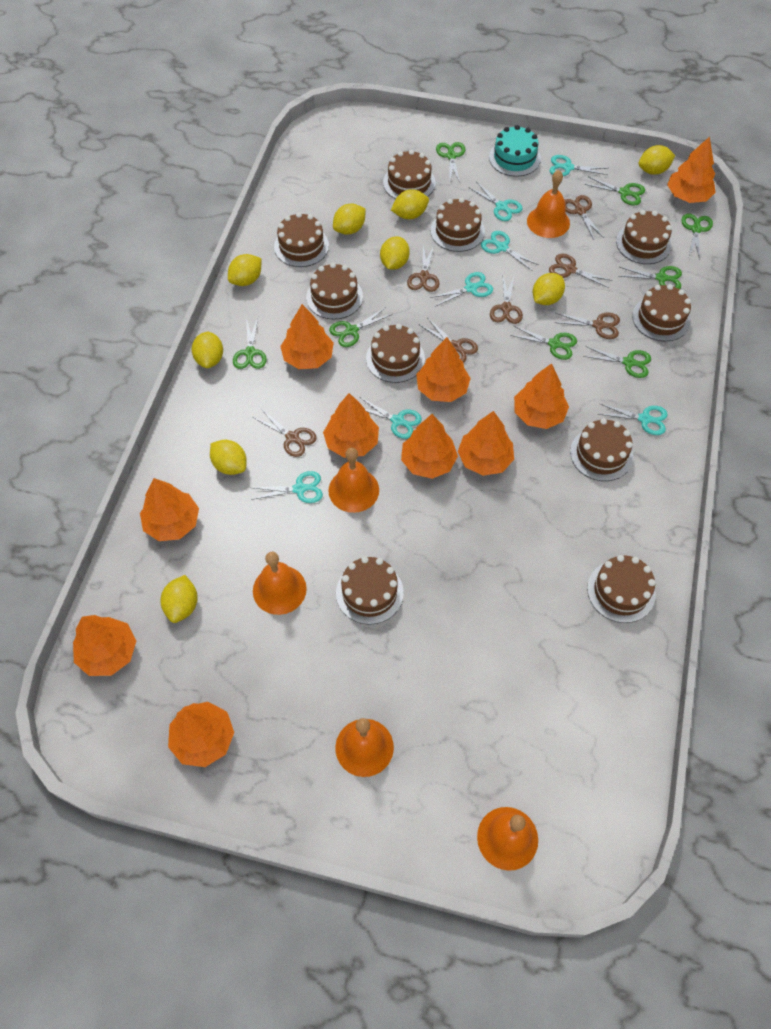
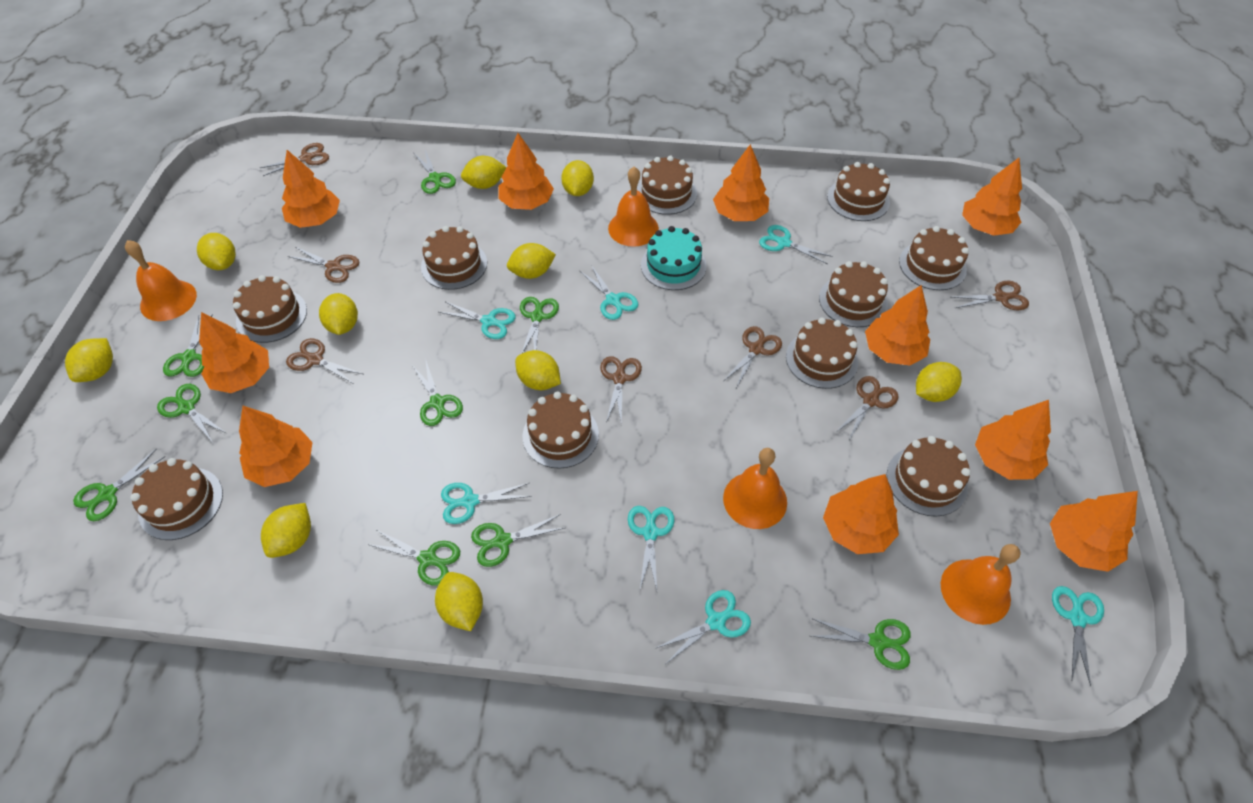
green scissors: 8 -> 9
orange bell: 5 -> 4
yellow lemon: 9 -> 10

